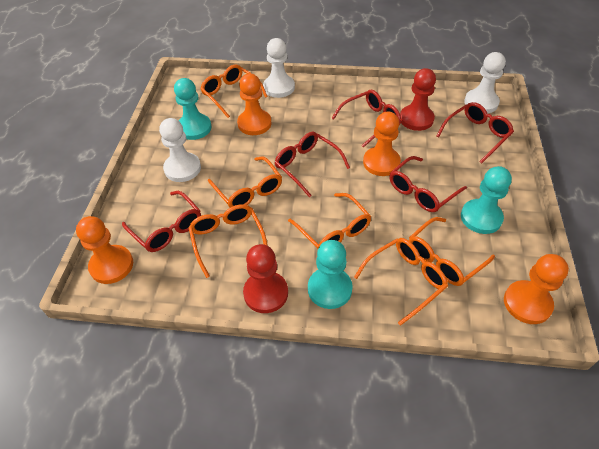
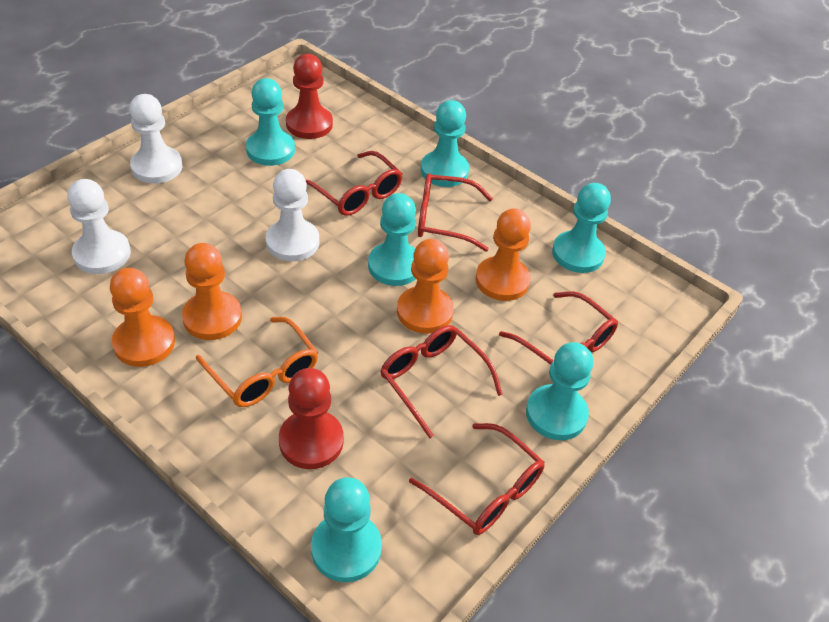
orange glasses: 6 -> 1
turquoise pawn: 3 -> 6

